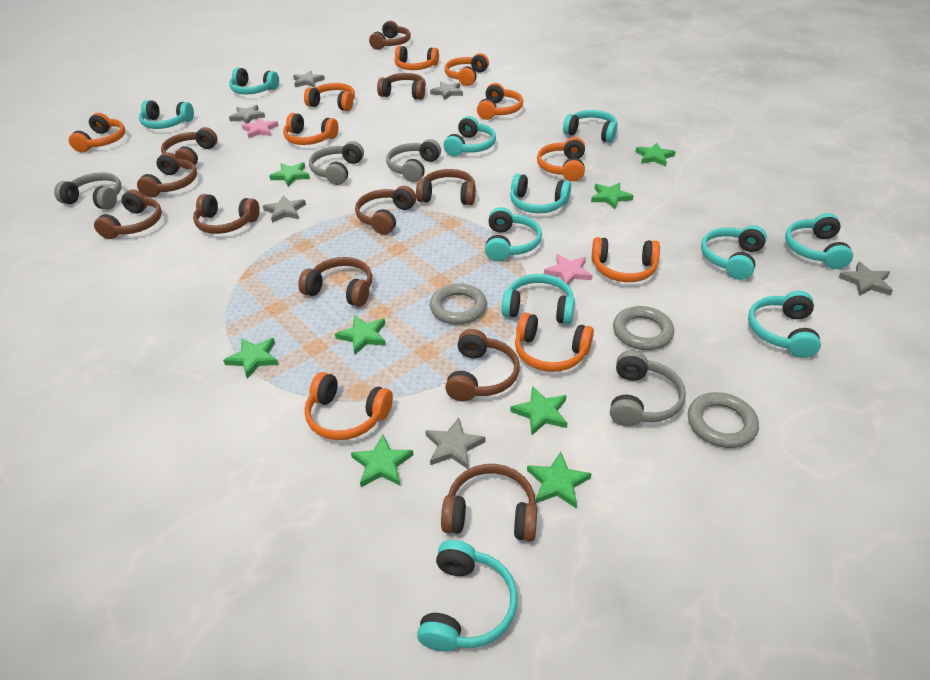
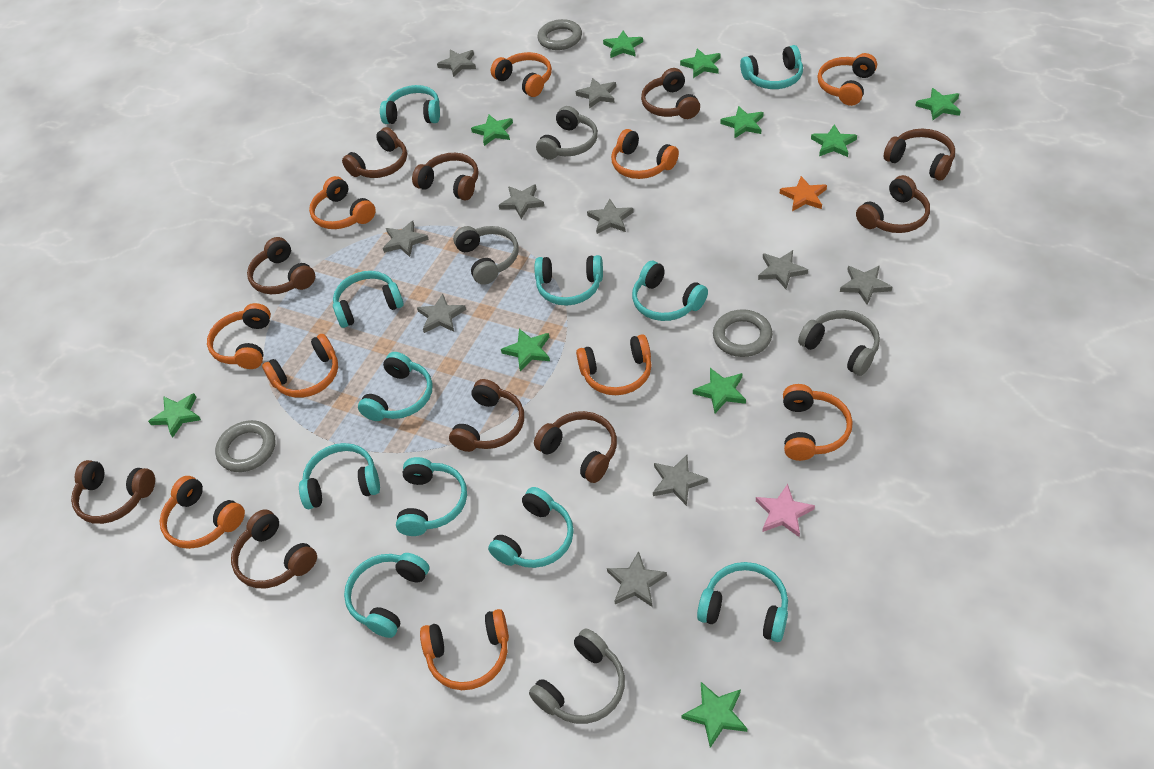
brown headphones: 11 -> 10
green star: 8 -> 10
grey star: 6 -> 10
orange star: 0 -> 1
pink star: 2 -> 1

